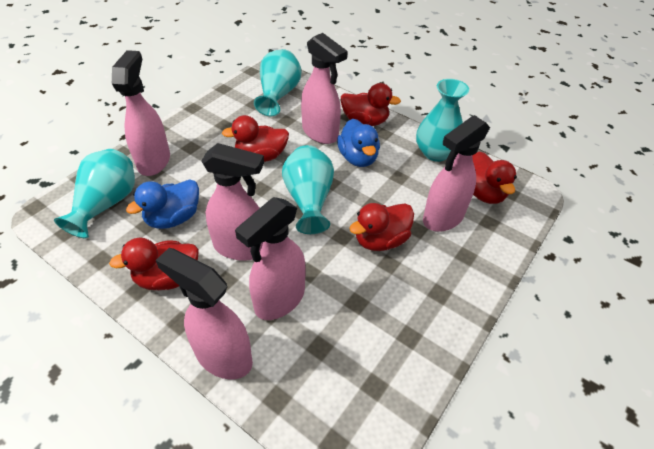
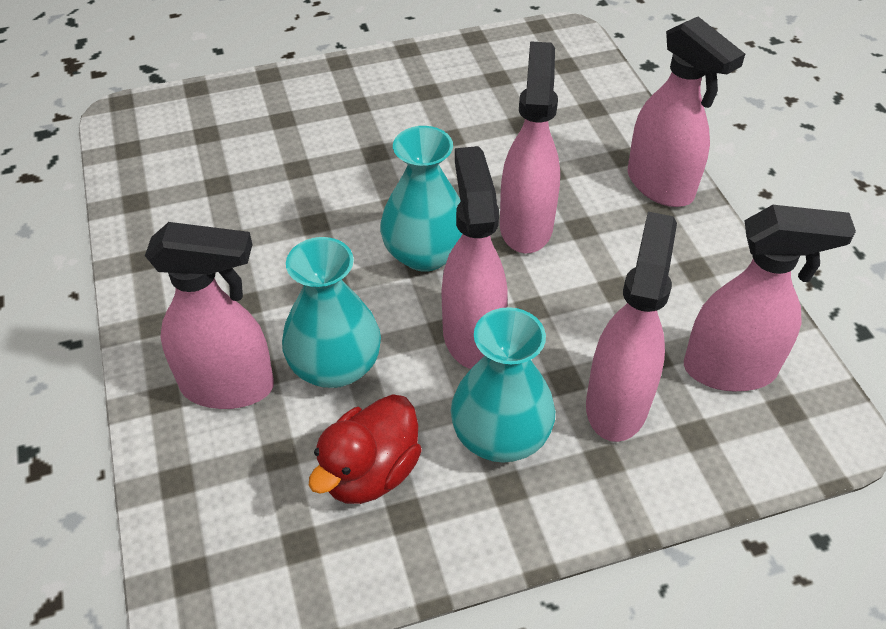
blue duck: 2 -> 0
red duck: 5 -> 1
turquoise vase: 4 -> 3

